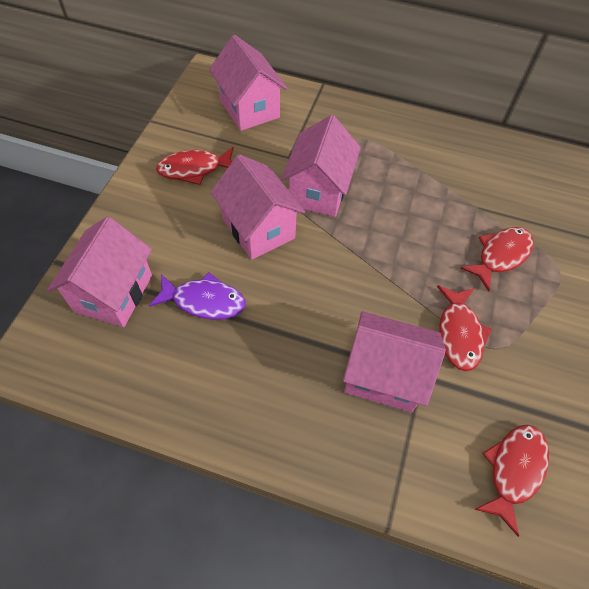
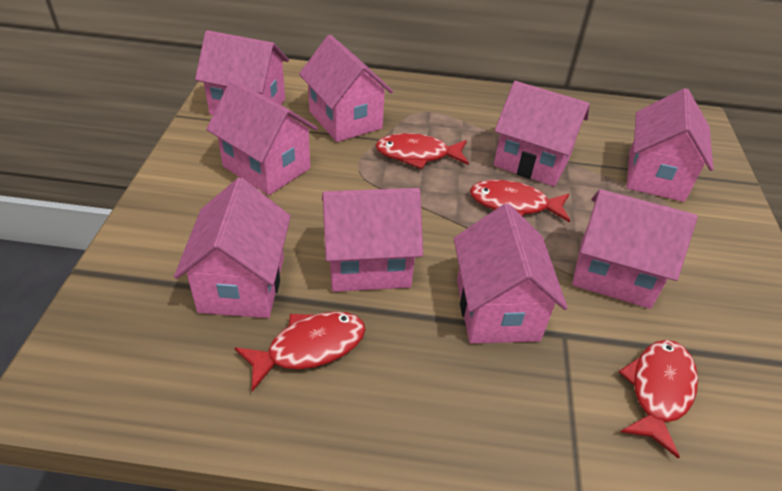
pink house: 5 -> 9
purple fish: 1 -> 0

